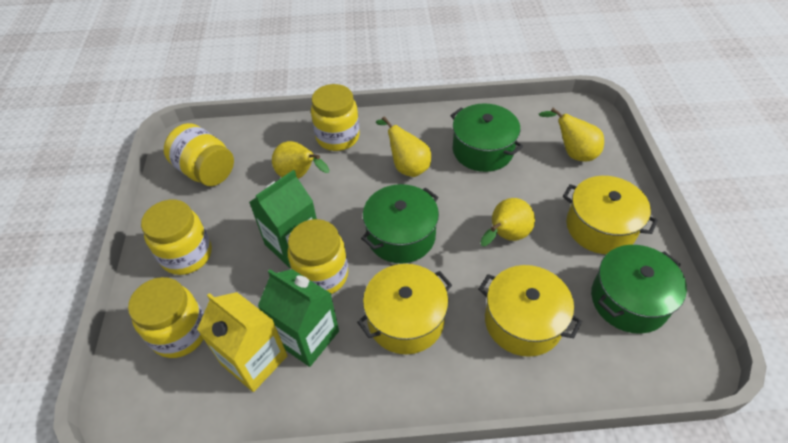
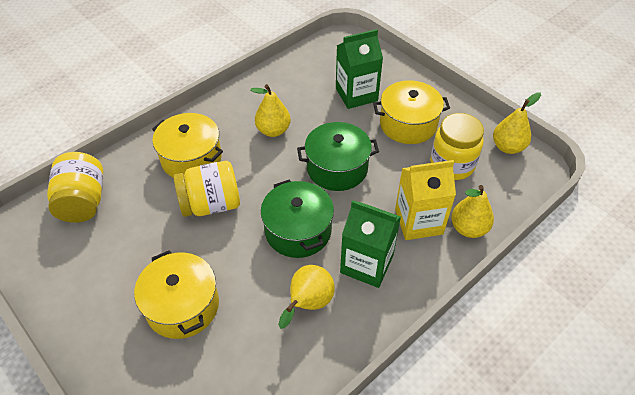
green pot: 3 -> 2
yellow jar: 5 -> 3

